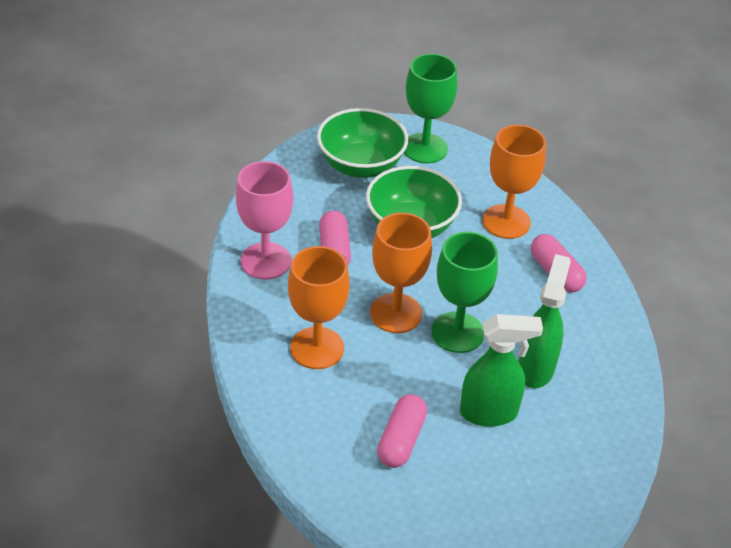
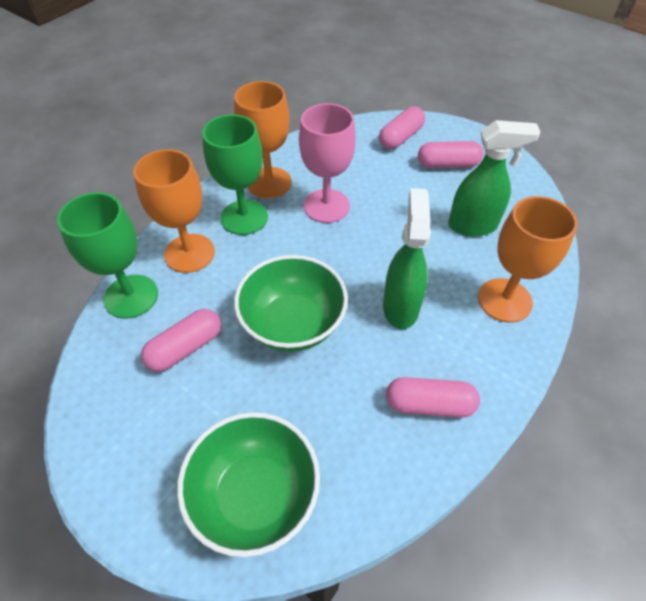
pink capsule: 3 -> 4

